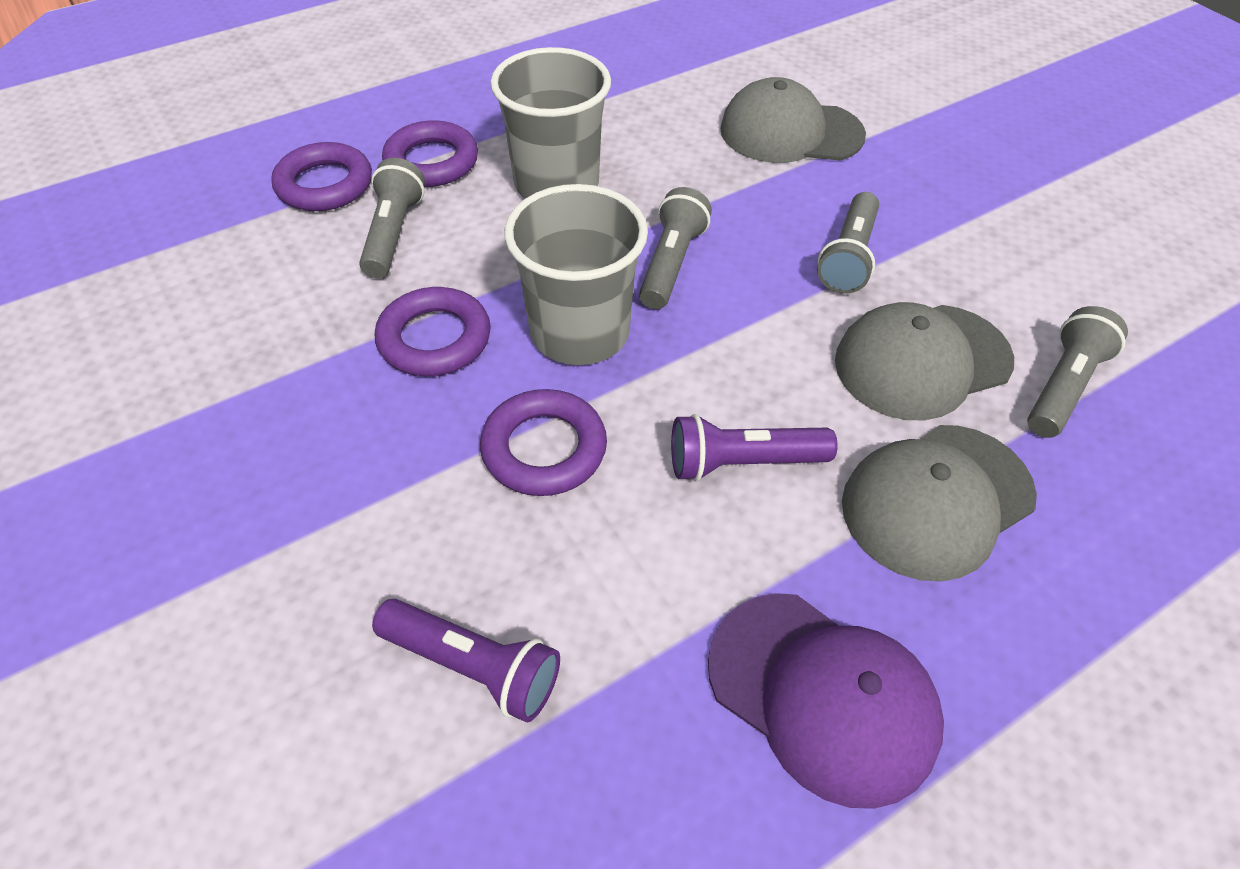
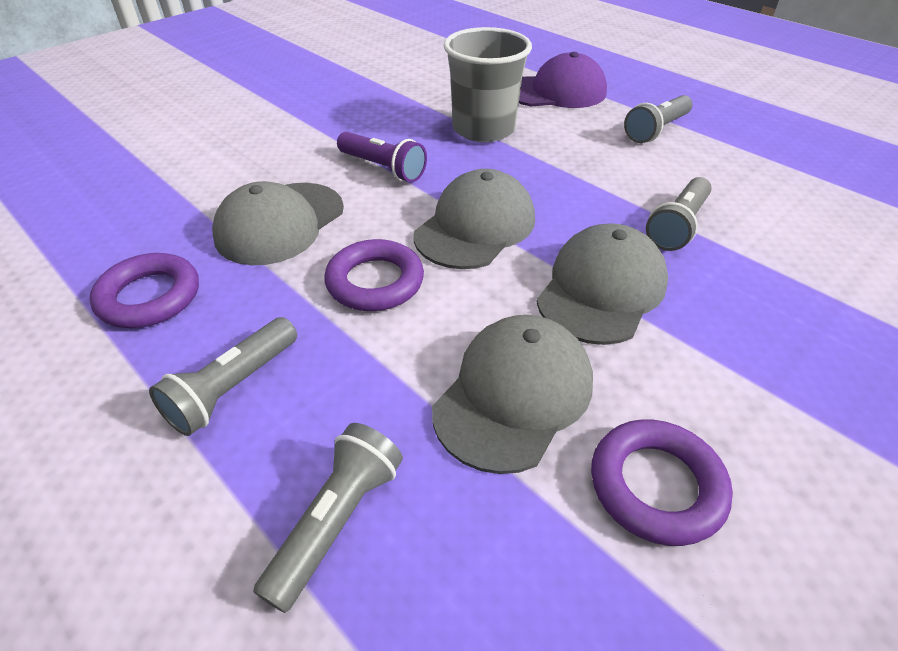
grey cap: 3 -> 4
grey cup: 2 -> 1
purple flashlight: 2 -> 1
purple ring: 4 -> 3

